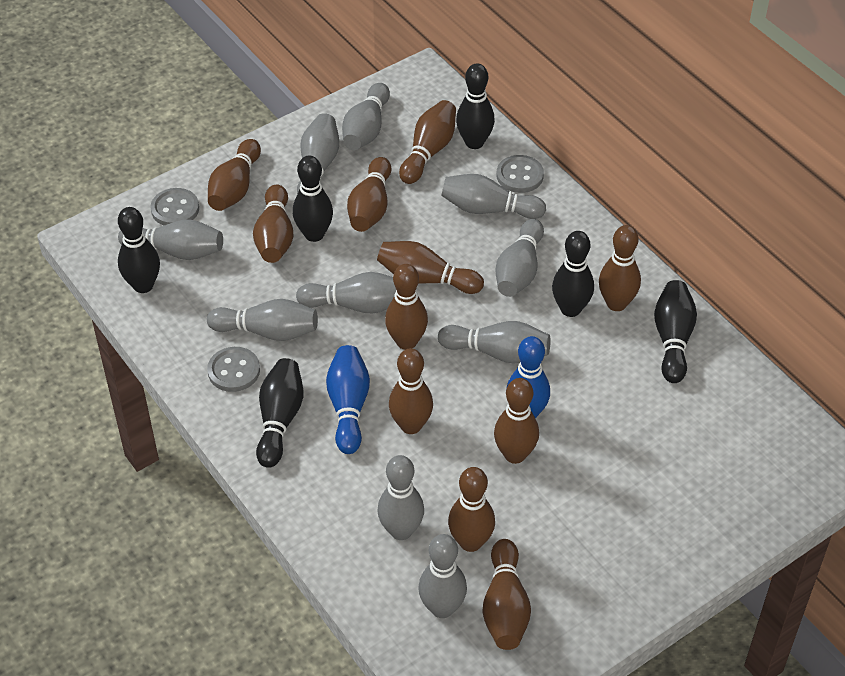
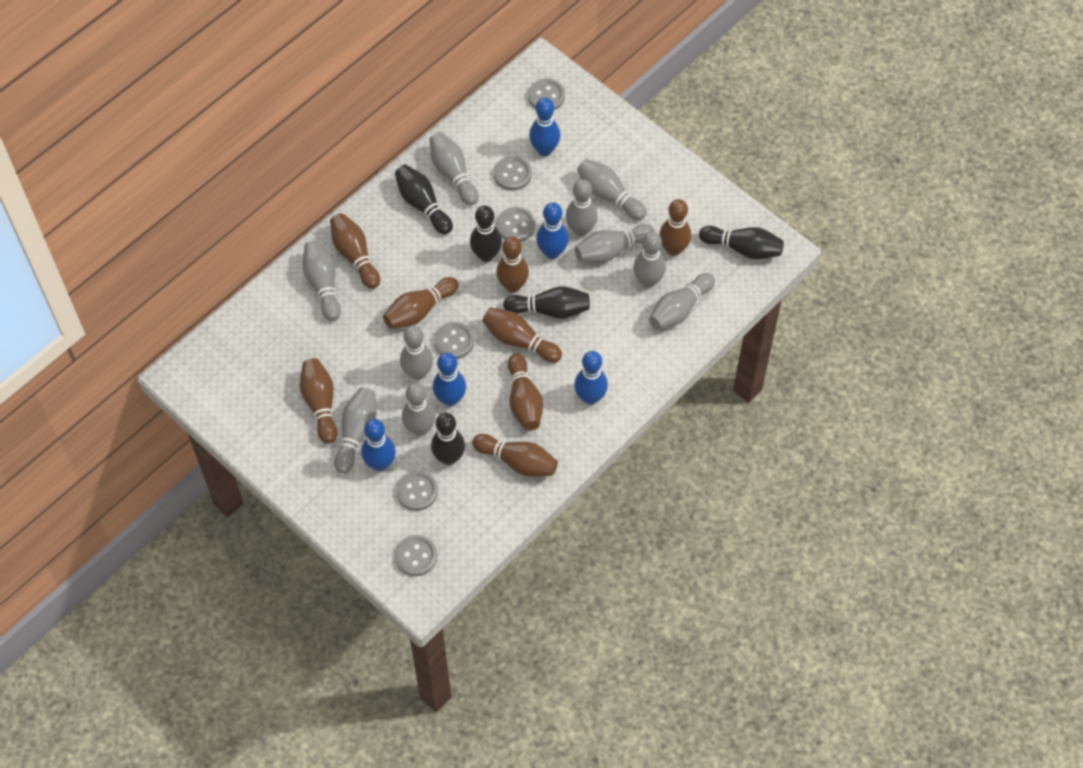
black bowling pin: 6 -> 5
blue bowling pin: 2 -> 5
brown bowling pin: 11 -> 8
grey button: 3 -> 6

